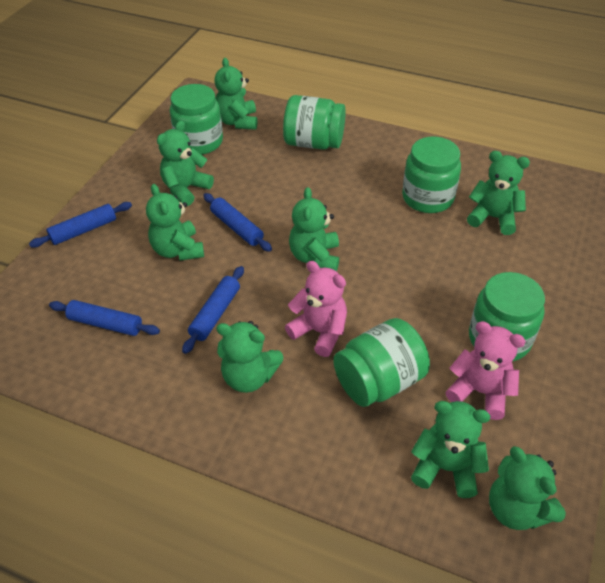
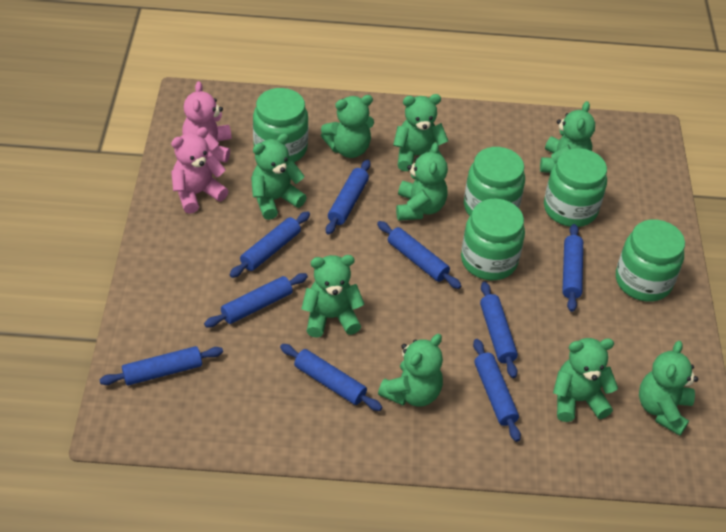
blue rolling pin: 4 -> 9
green teddy bear: 8 -> 9

